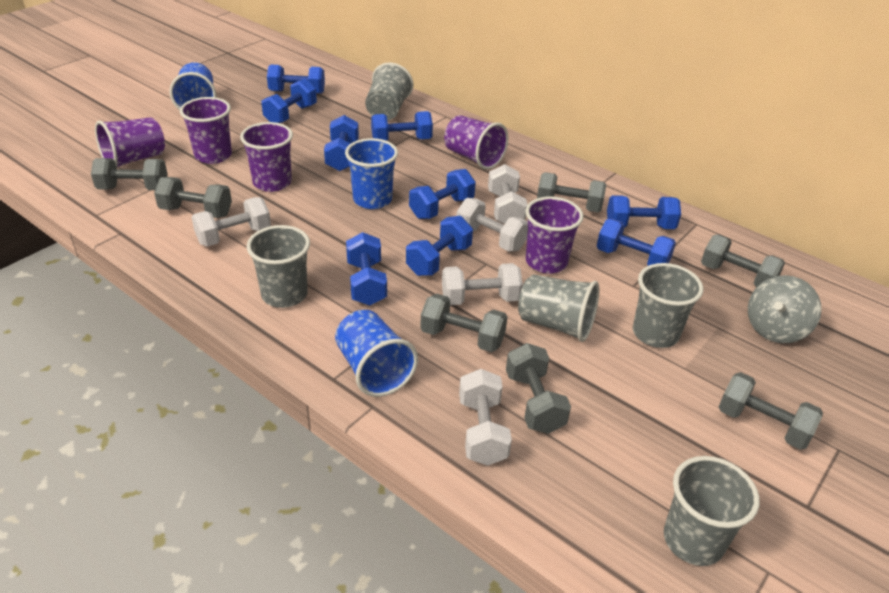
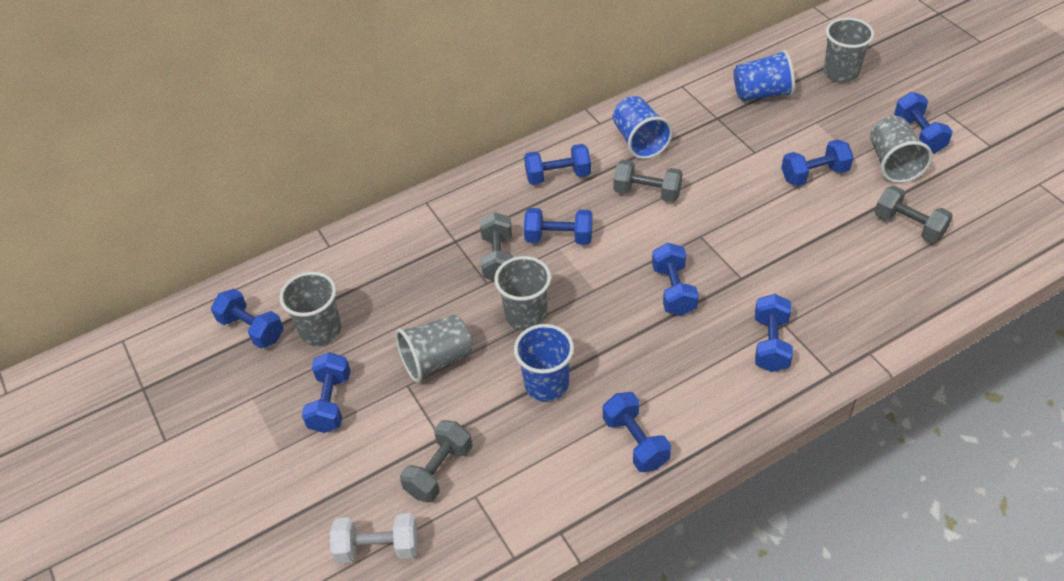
grey dumbbell: 7 -> 4
grey spinning top: 1 -> 0
purple cup: 5 -> 0
white dumbbell: 5 -> 1

